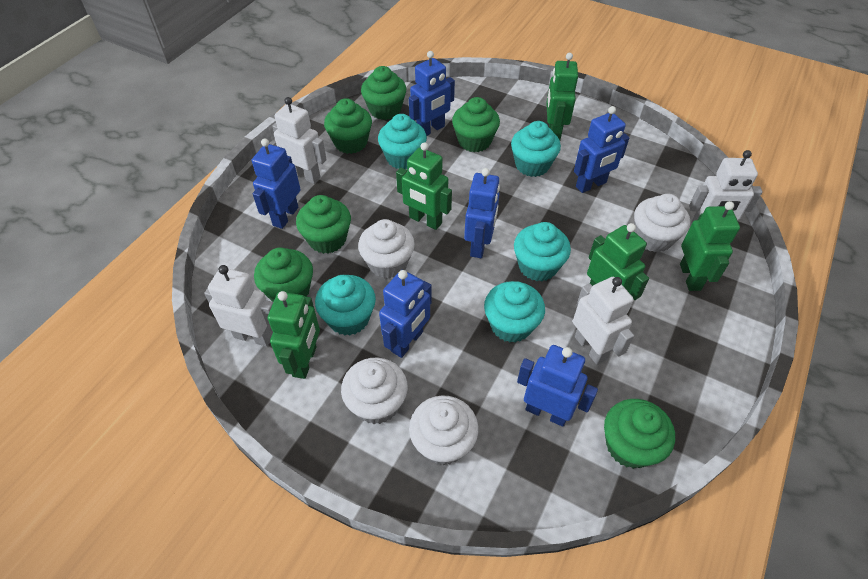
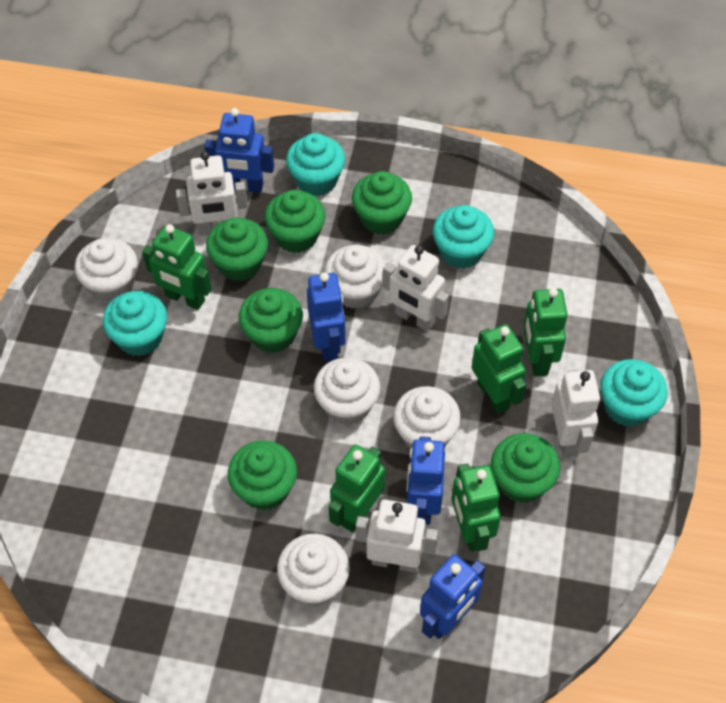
blue robot: 6 -> 4
turquoise cupcake: 5 -> 4
white cupcake: 4 -> 5

